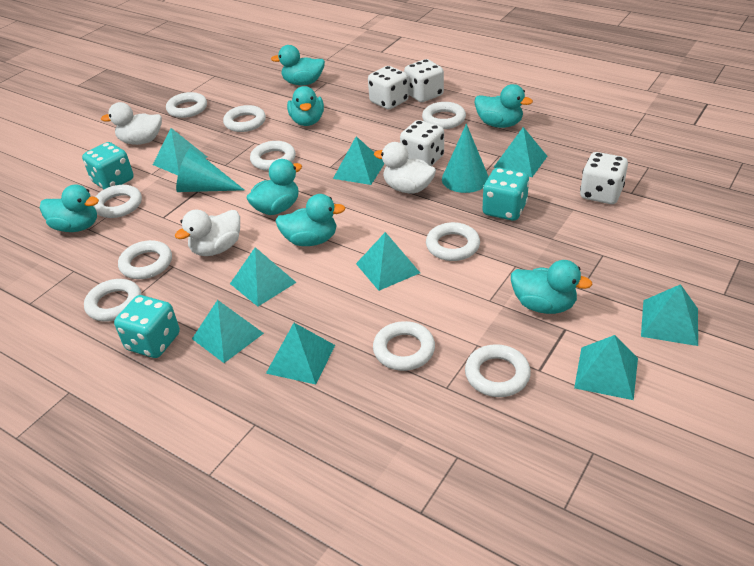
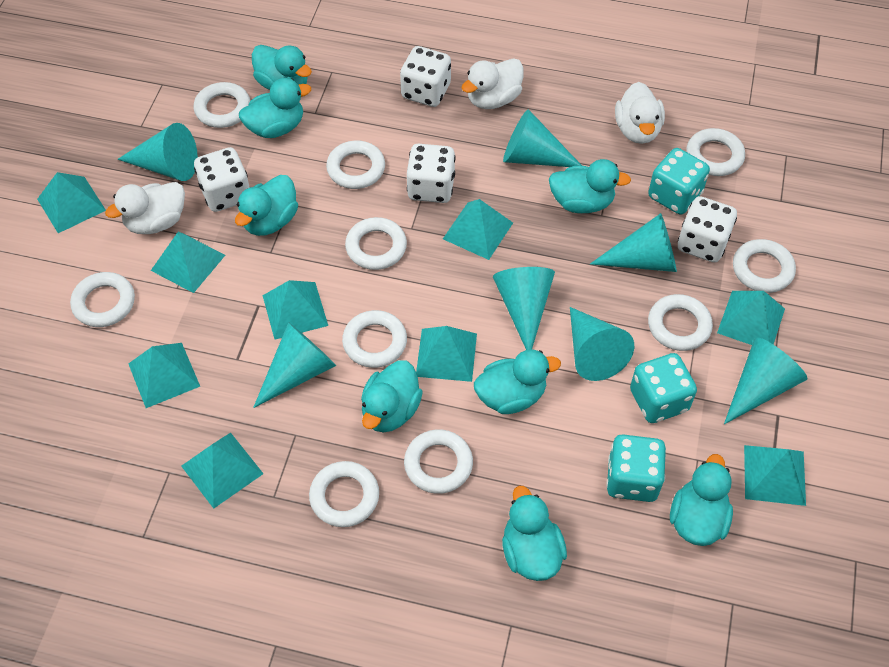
turquoise cone: 2 -> 7
turquoise duck: 7 -> 8

